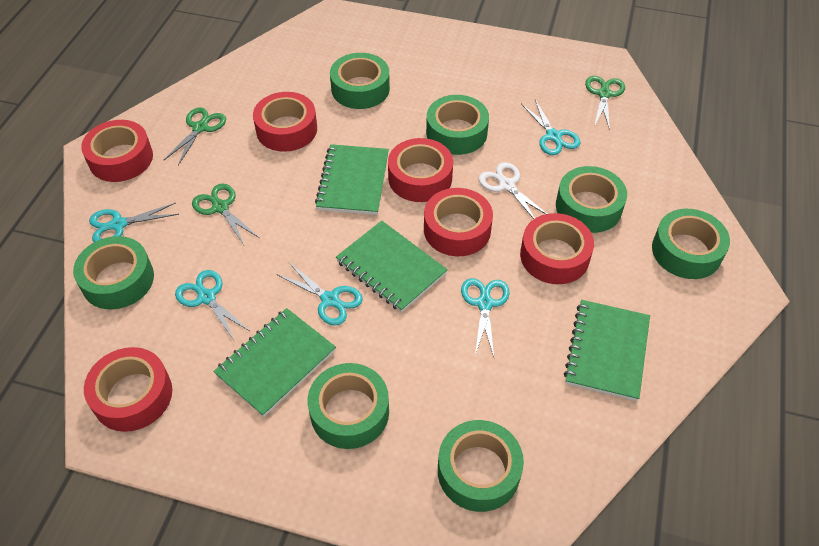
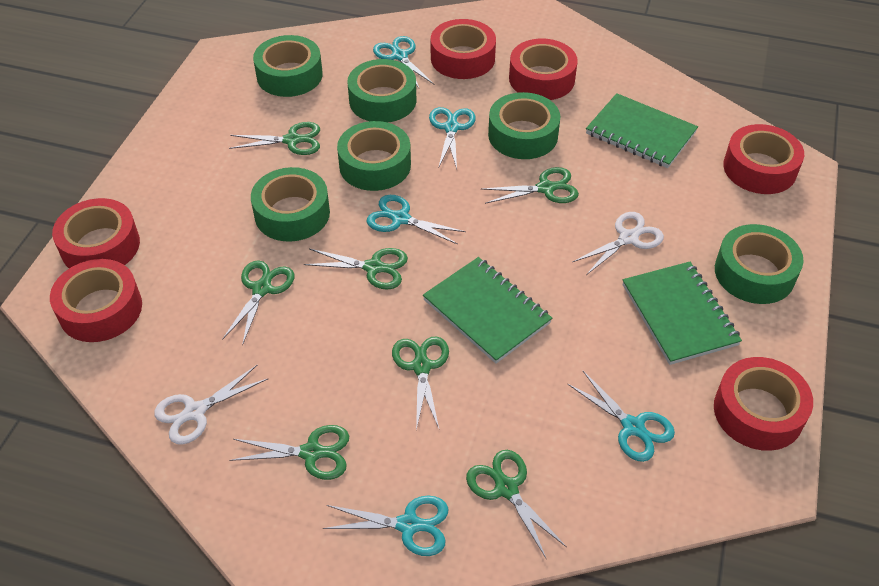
green notebook: 4 -> 3
green scissors: 3 -> 7
green tape: 7 -> 6
white scissors: 1 -> 2

